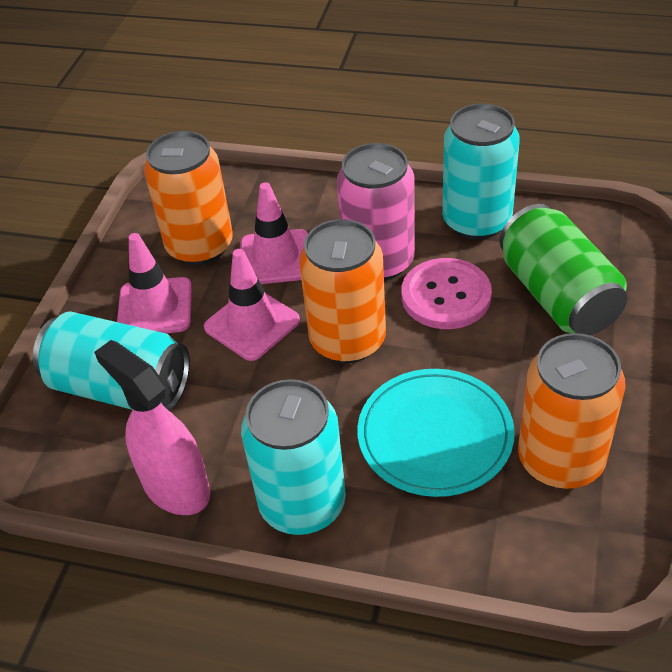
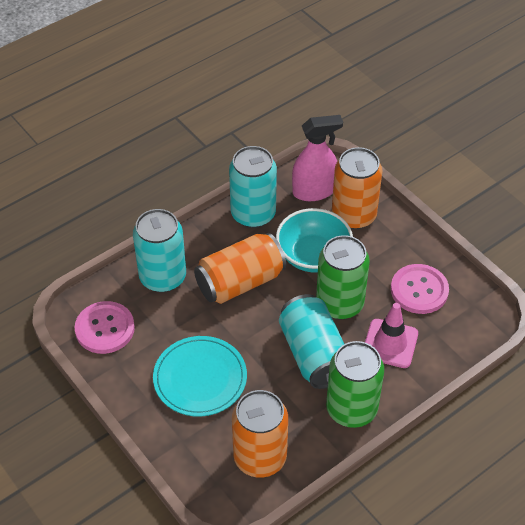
green can: 1 -> 2
pink button: 1 -> 2
pink can: 1 -> 0
pink traffic cone: 3 -> 1
turquoise bowl: 0 -> 1

